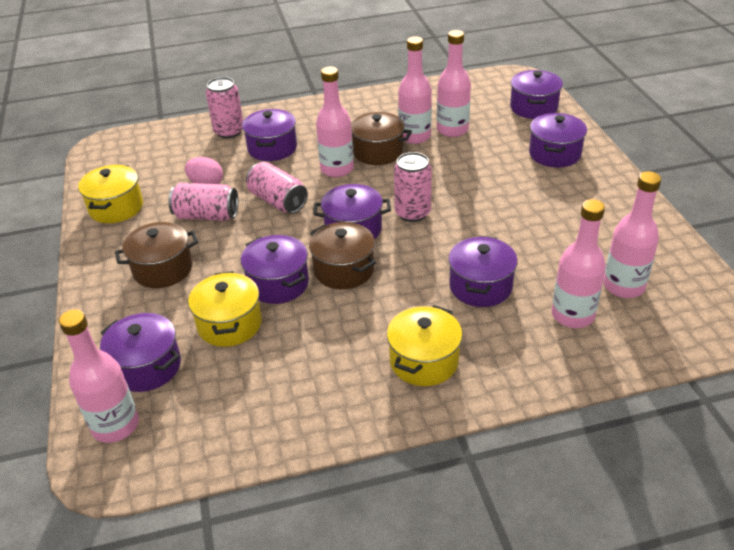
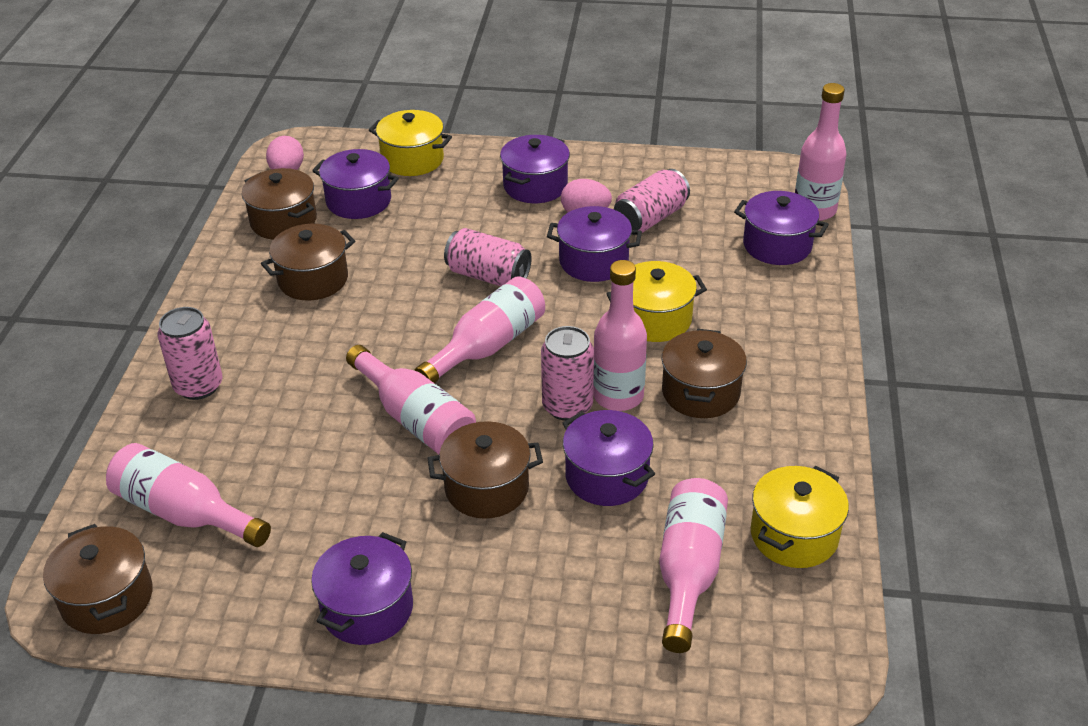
brown pot: 3 -> 5
pink egg: 1 -> 2
purple pot: 7 -> 6

